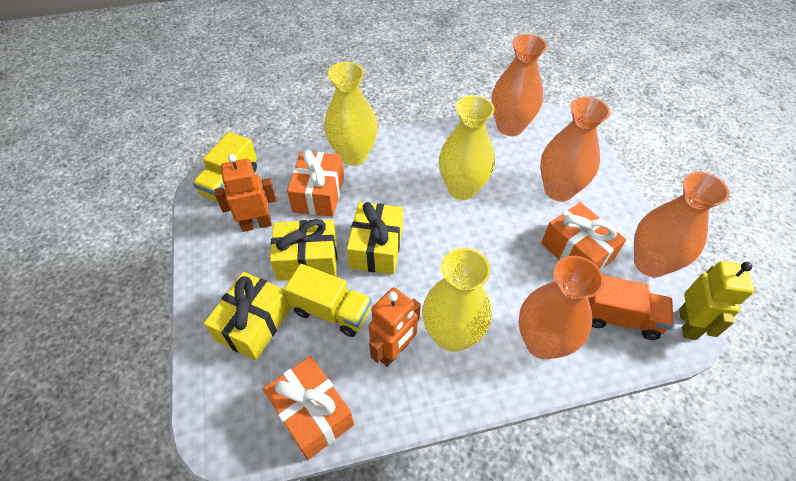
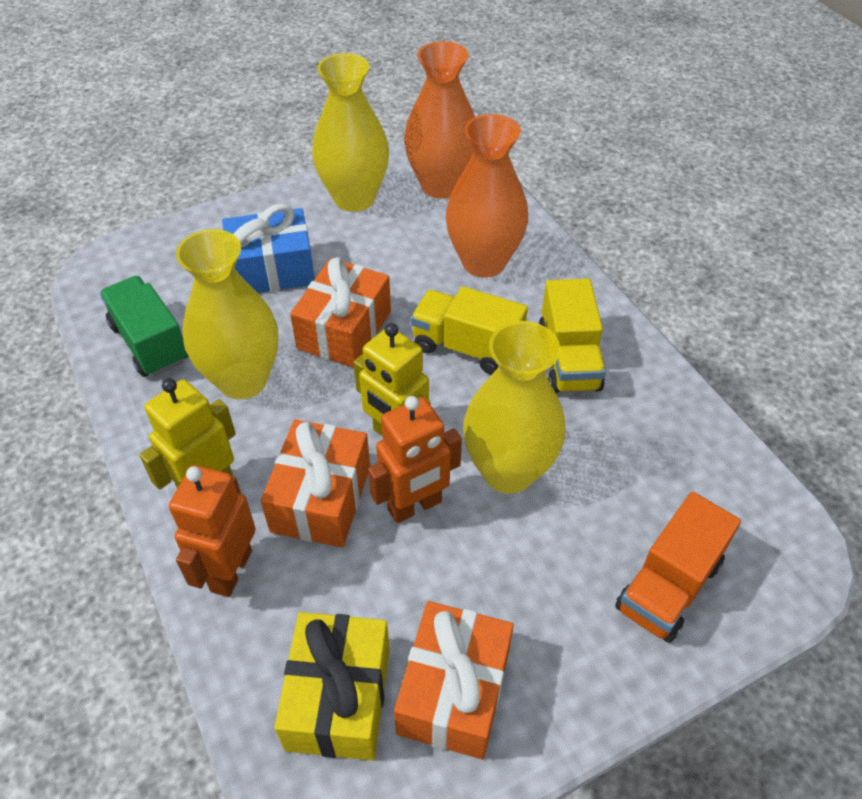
blue gift: 0 -> 1
green truck: 0 -> 1
orange vase: 4 -> 2
yellow gift: 3 -> 1
yellow robot: 1 -> 2

